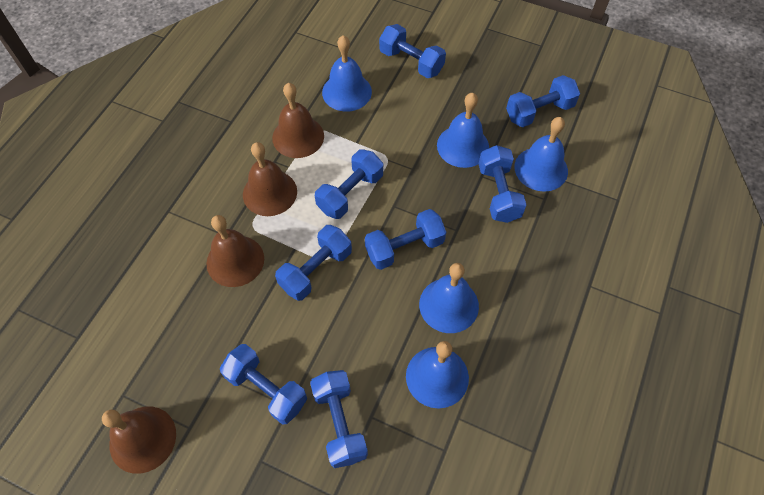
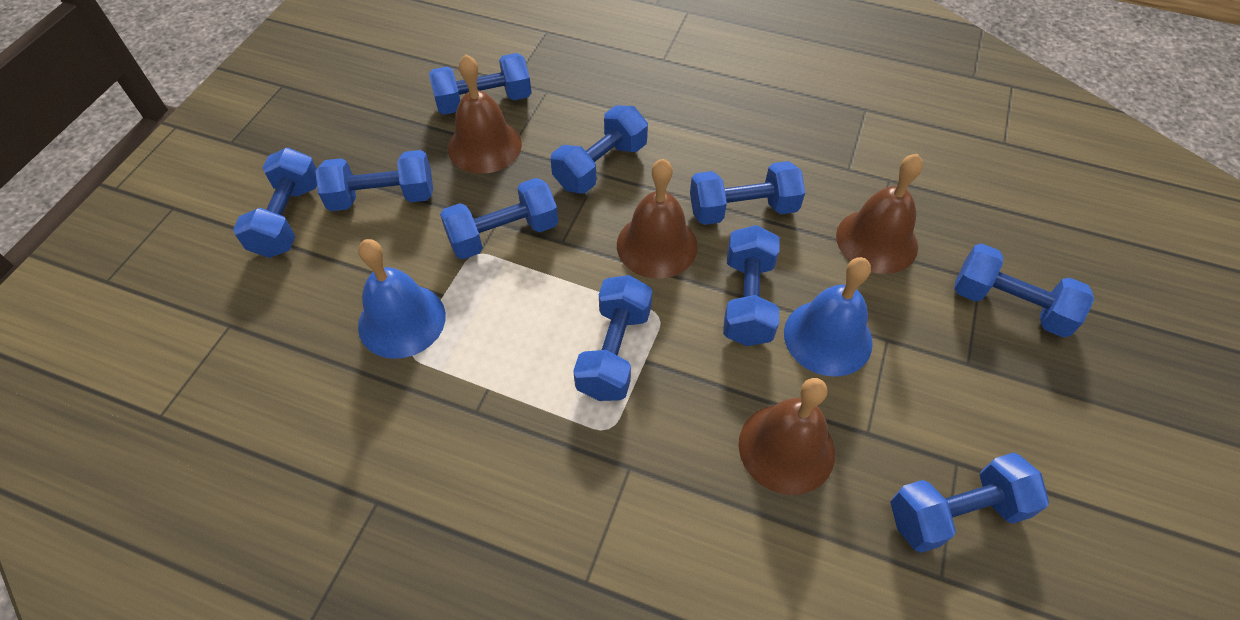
blue bell: 5 -> 2
blue dumbbell: 8 -> 10

